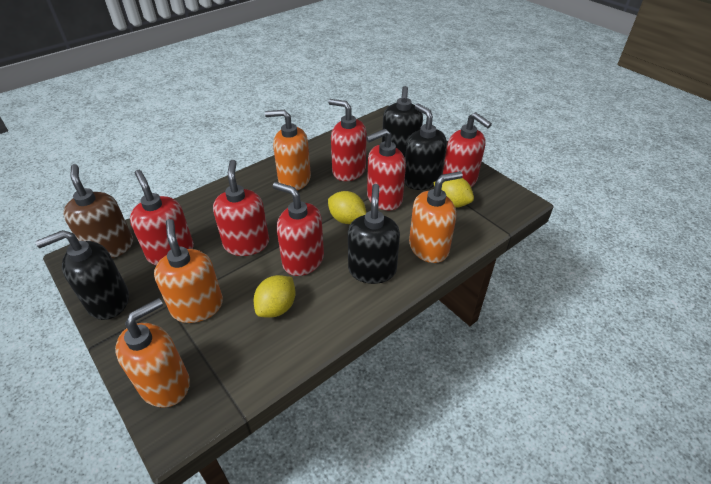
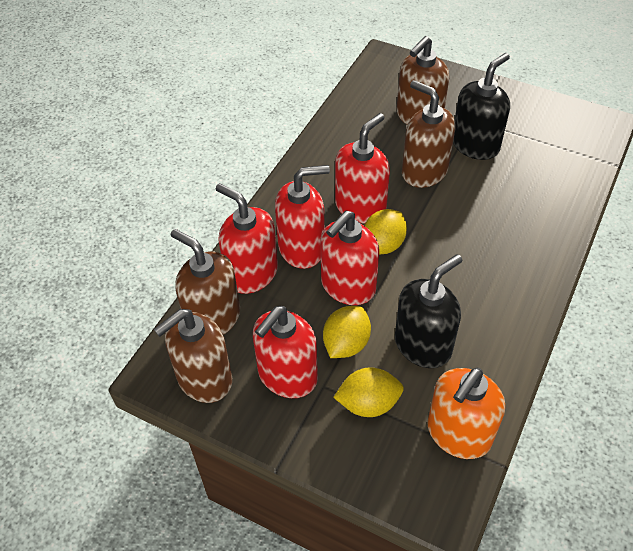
black soap dispenser: 4 -> 2
brown soap dispenser: 1 -> 4
orange soap dispenser: 4 -> 1
red soap dispenser: 6 -> 5

